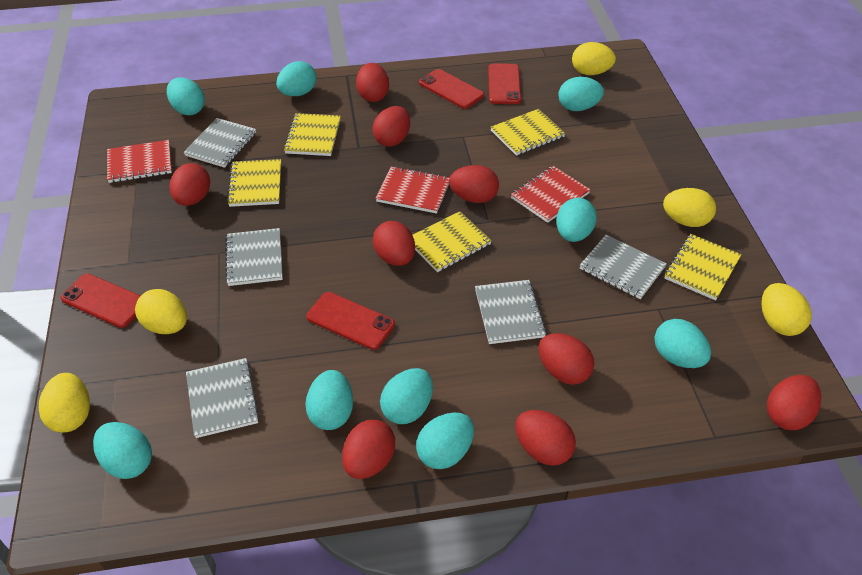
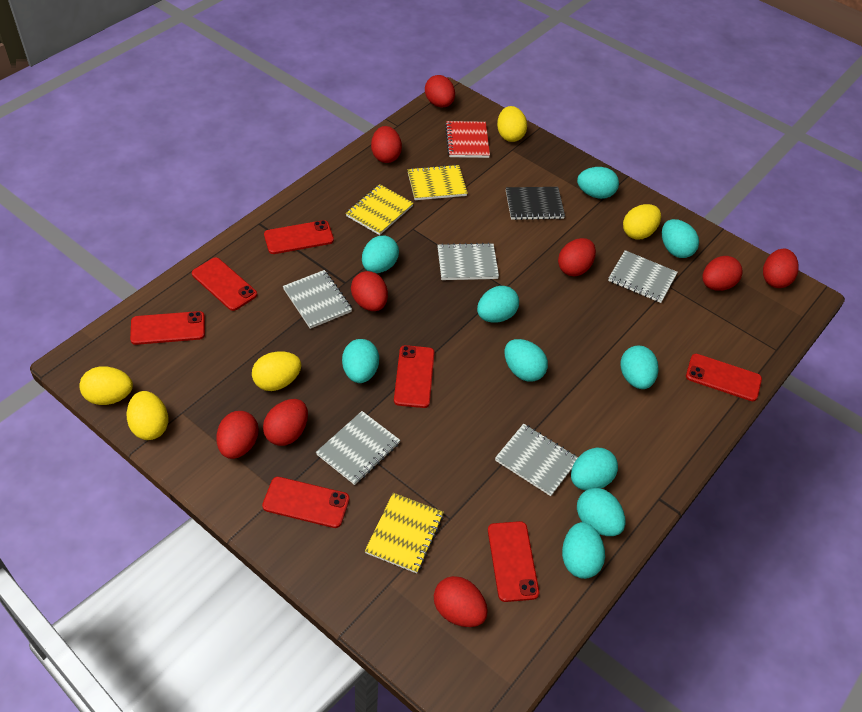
black notebook: 0 -> 1
red notebook: 3 -> 1
red phone: 4 -> 7
turquoise egg: 9 -> 10
yellow notebook: 5 -> 3

